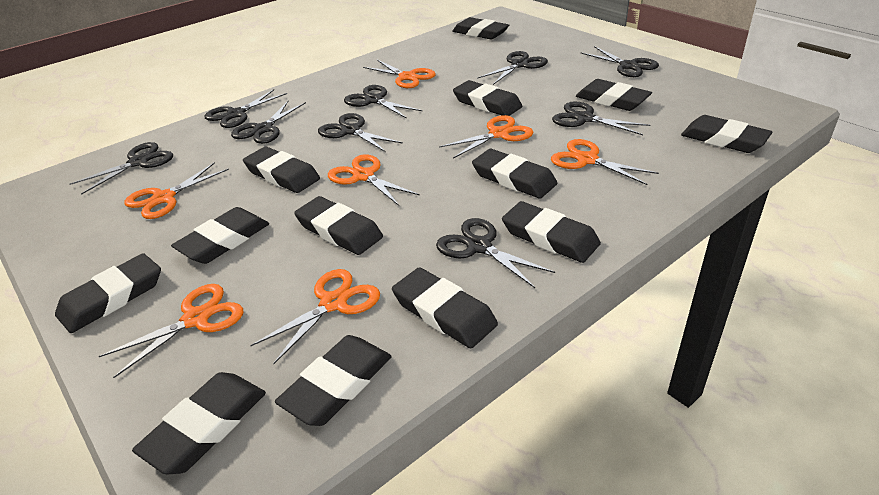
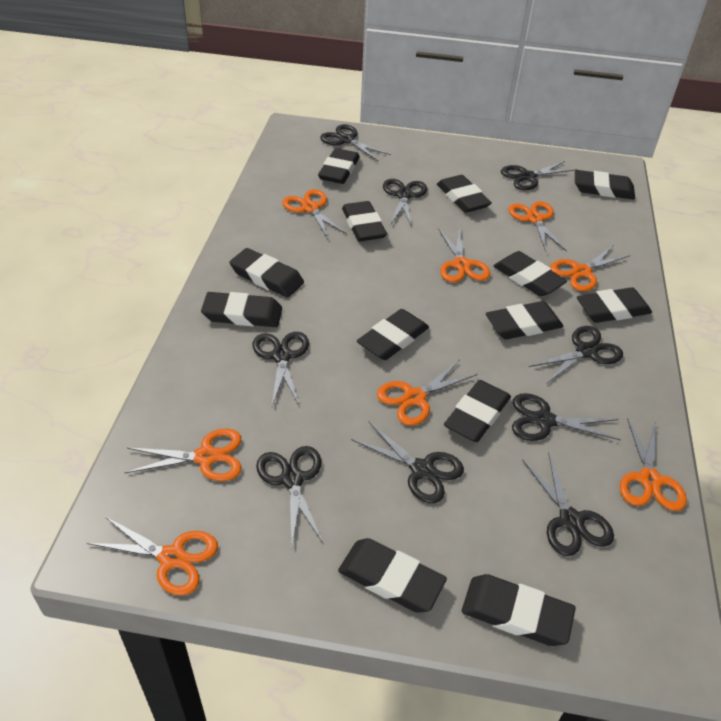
orange scissors: 7 -> 8

